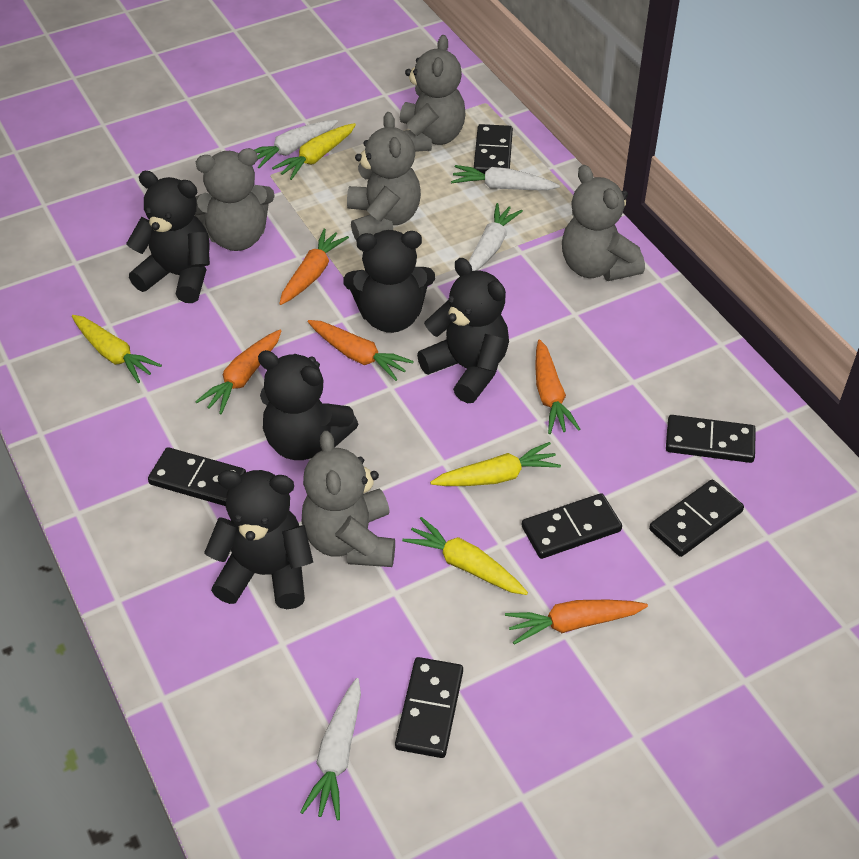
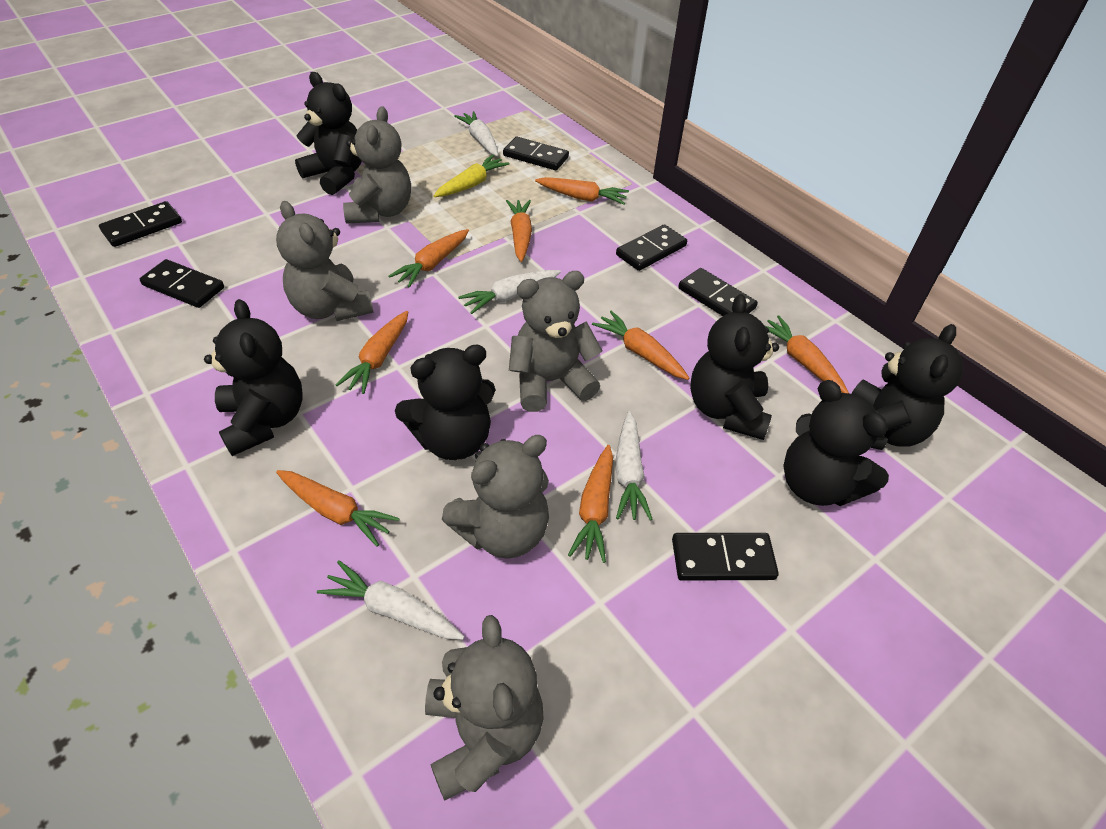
black teddy bear: 5 -> 6
orange carrot: 5 -> 8
yellow carrot: 4 -> 1

